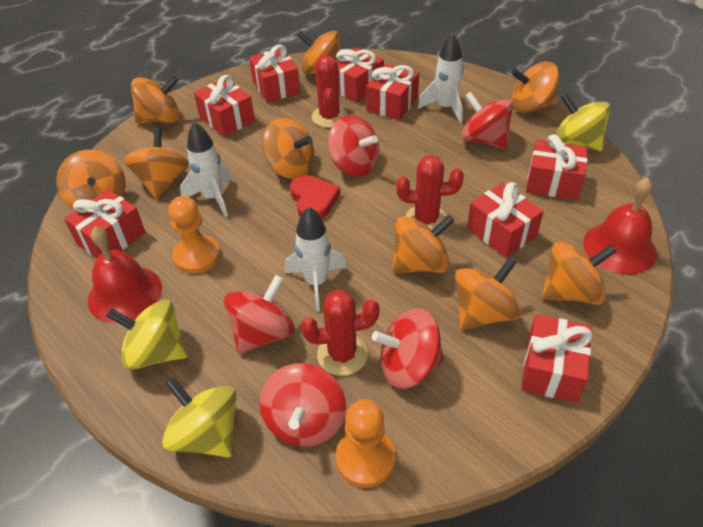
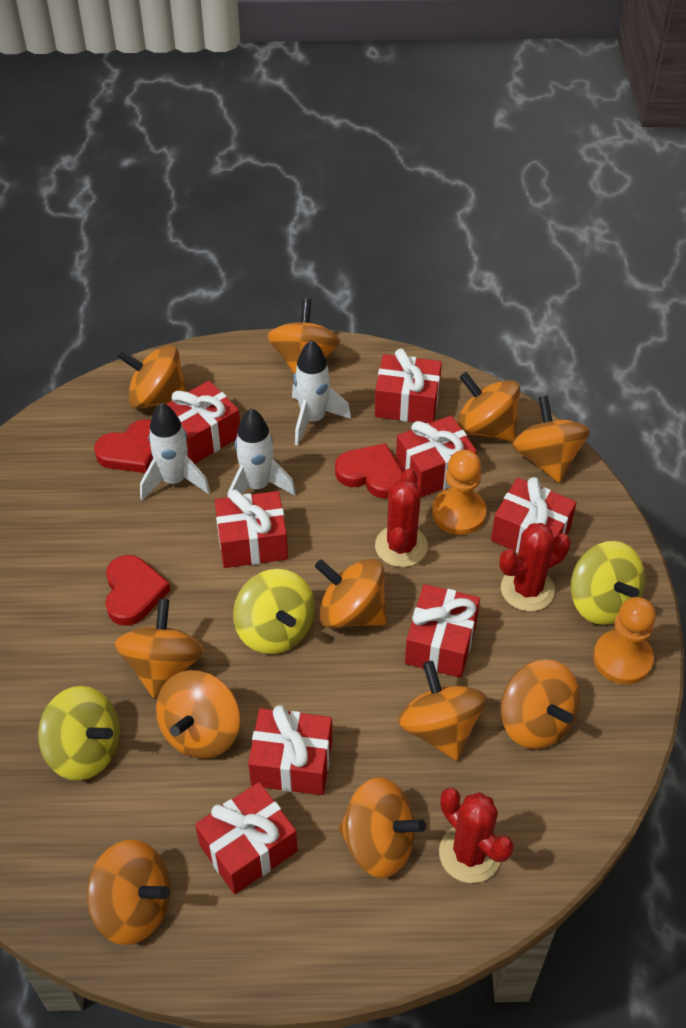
orange spinning top: 9 -> 11
red bell: 2 -> 0
red heart: 1 -> 3
red spinning top: 5 -> 0

